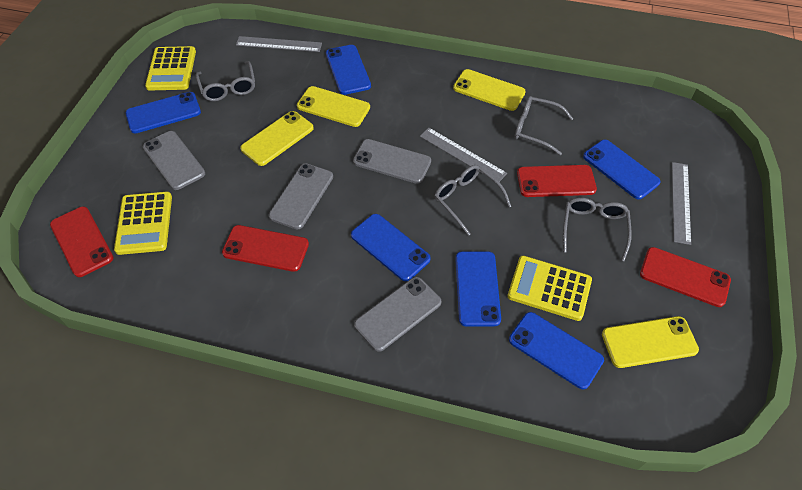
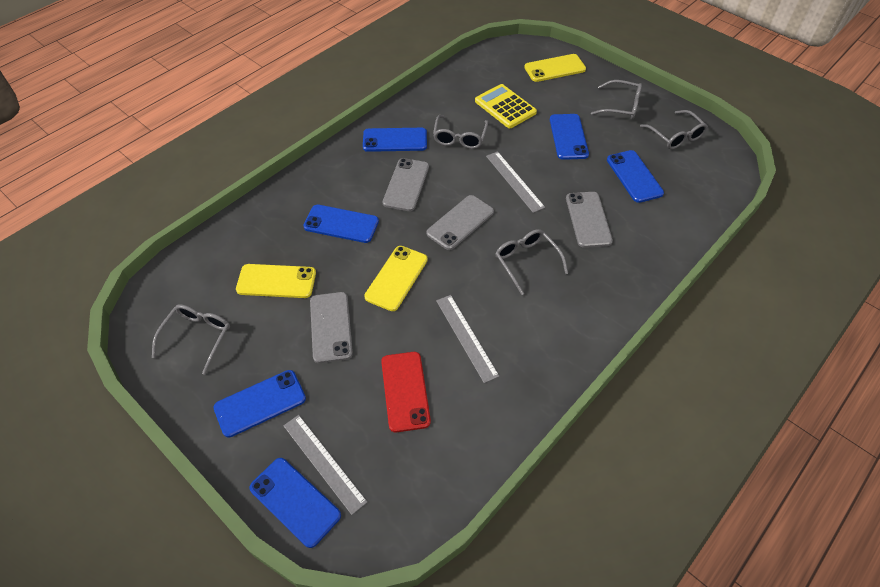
grey glasses: 4 -> 5
red phone: 4 -> 1
yellow calculator: 3 -> 1
yellow phone: 4 -> 3

